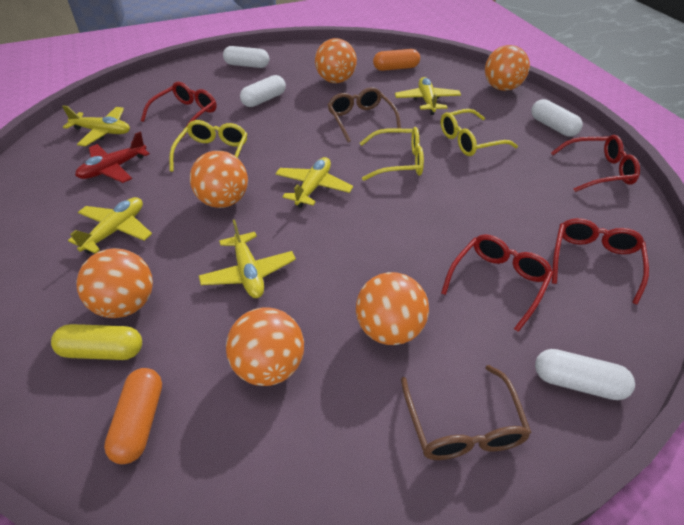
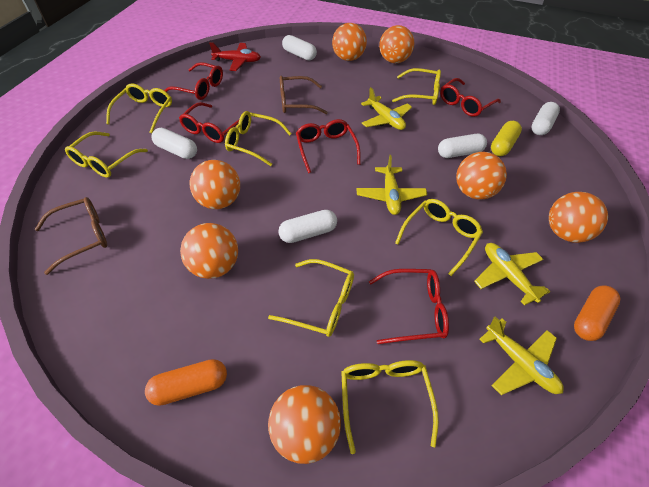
orange ball: 6 -> 7
red glasses: 4 -> 5
white capsule: 4 -> 5
yellow glasses: 3 -> 7
yellow plane: 5 -> 4

